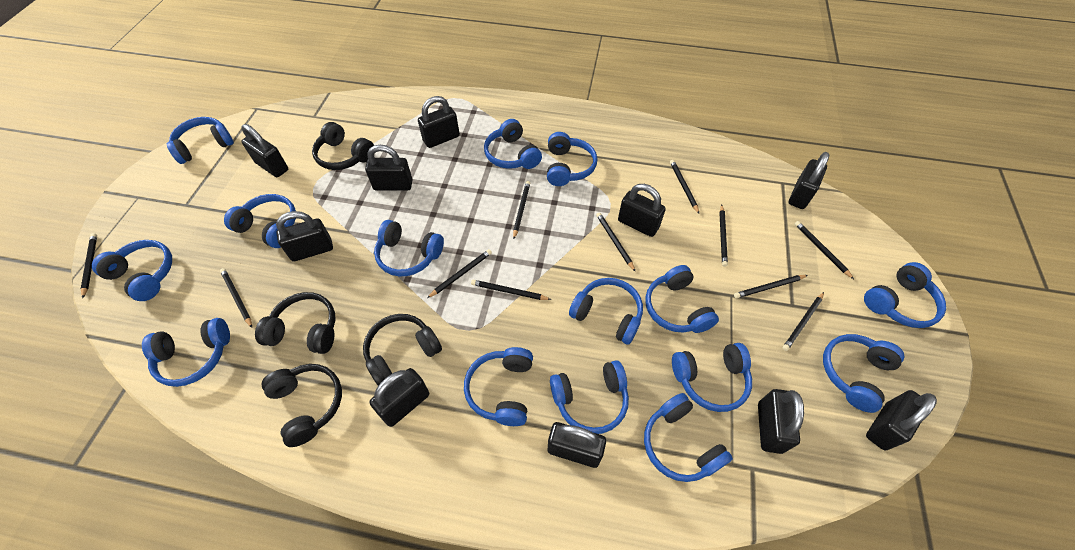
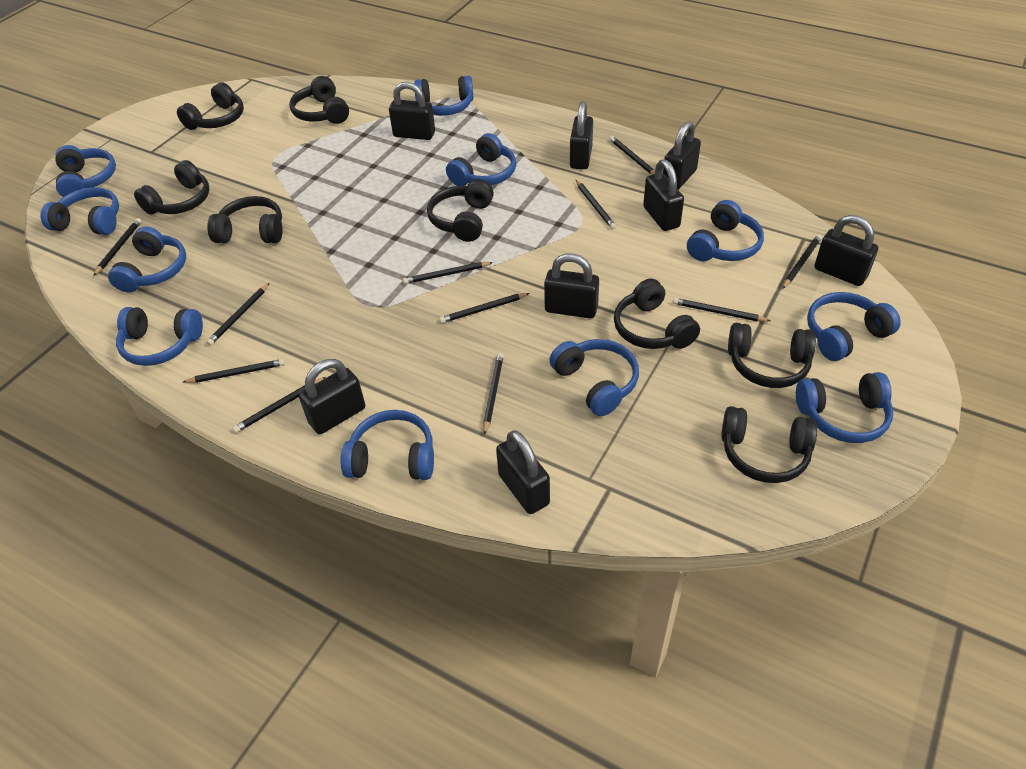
black headphones: 4 -> 8
black padlock: 10 -> 8
blue headphones: 15 -> 11

